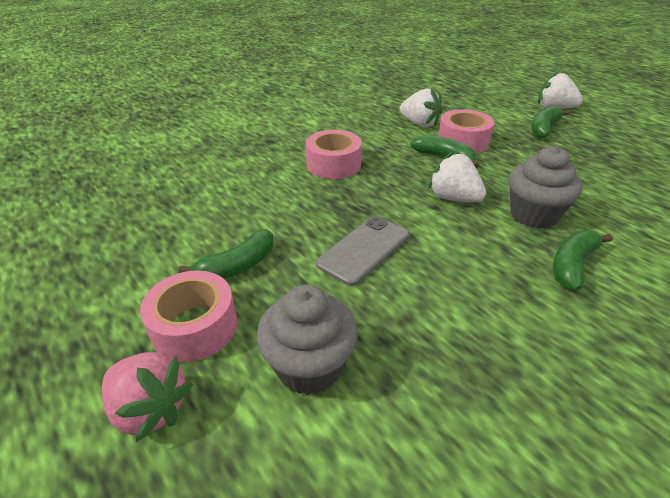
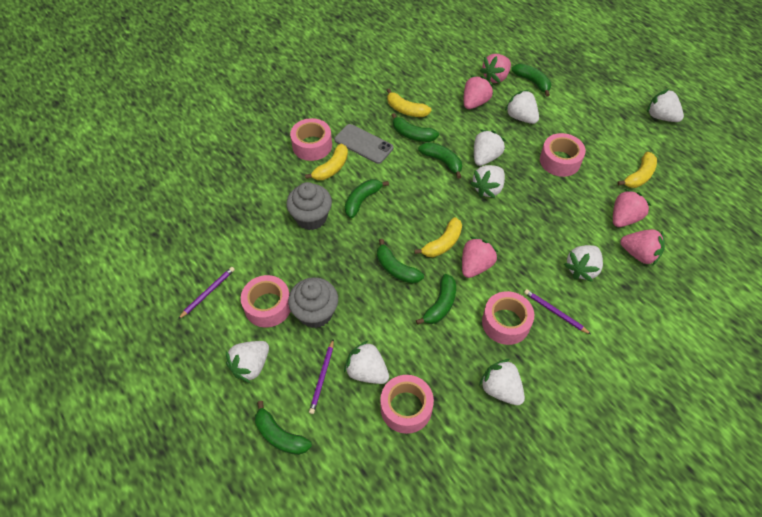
green banana: 4 -> 7
pink strawberry: 1 -> 5
pink tape: 3 -> 5
purple pencil: 0 -> 3
white strawberry: 3 -> 8
yellow banana: 0 -> 4

